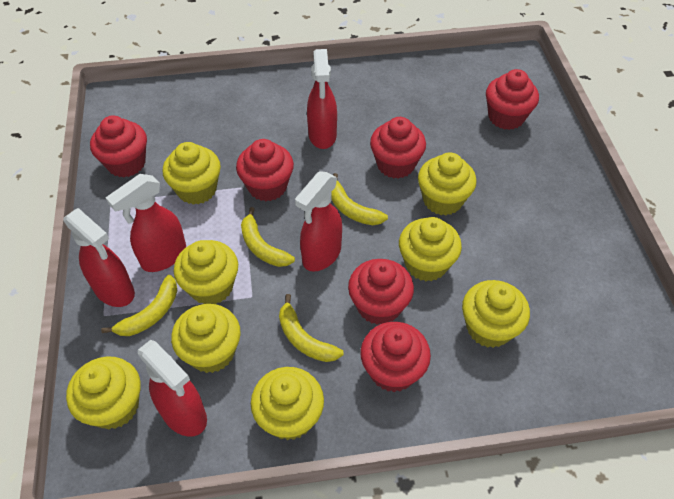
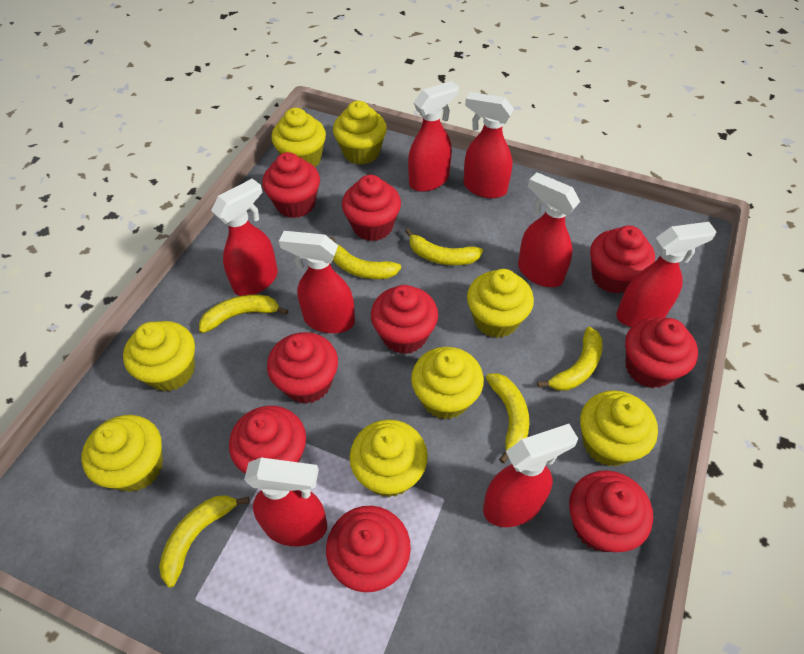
red cupcake: 6 -> 9
red spray bottle: 5 -> 8
yellow banana: 4 -> 6

